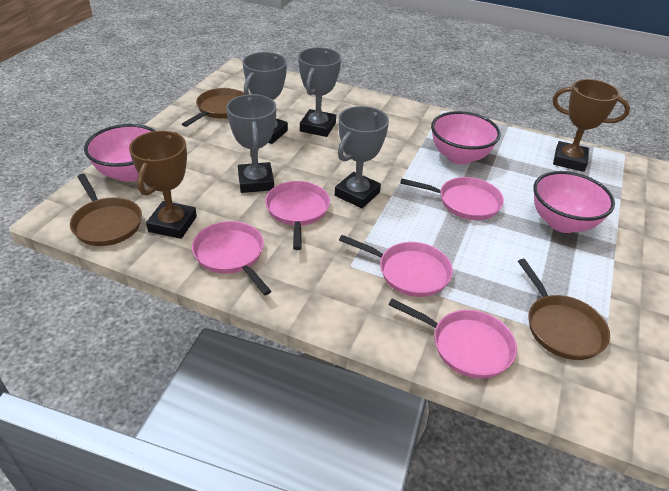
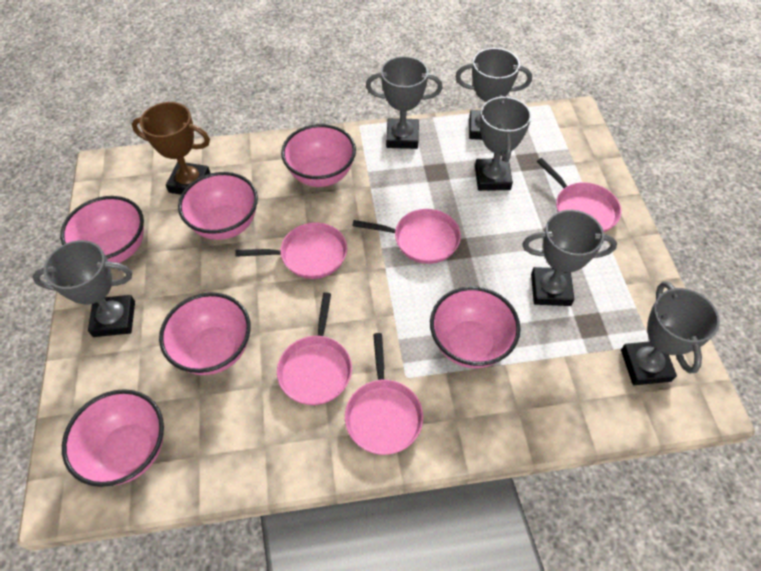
brown pan: 3 -> 0
brown trophy: 2 -> 1
grey trophy: 4 -> 6
pink bowl: 3 -> 6

